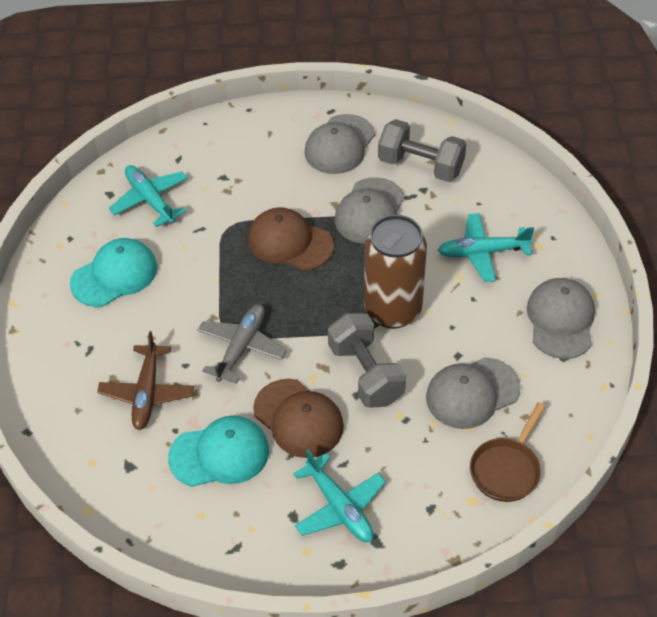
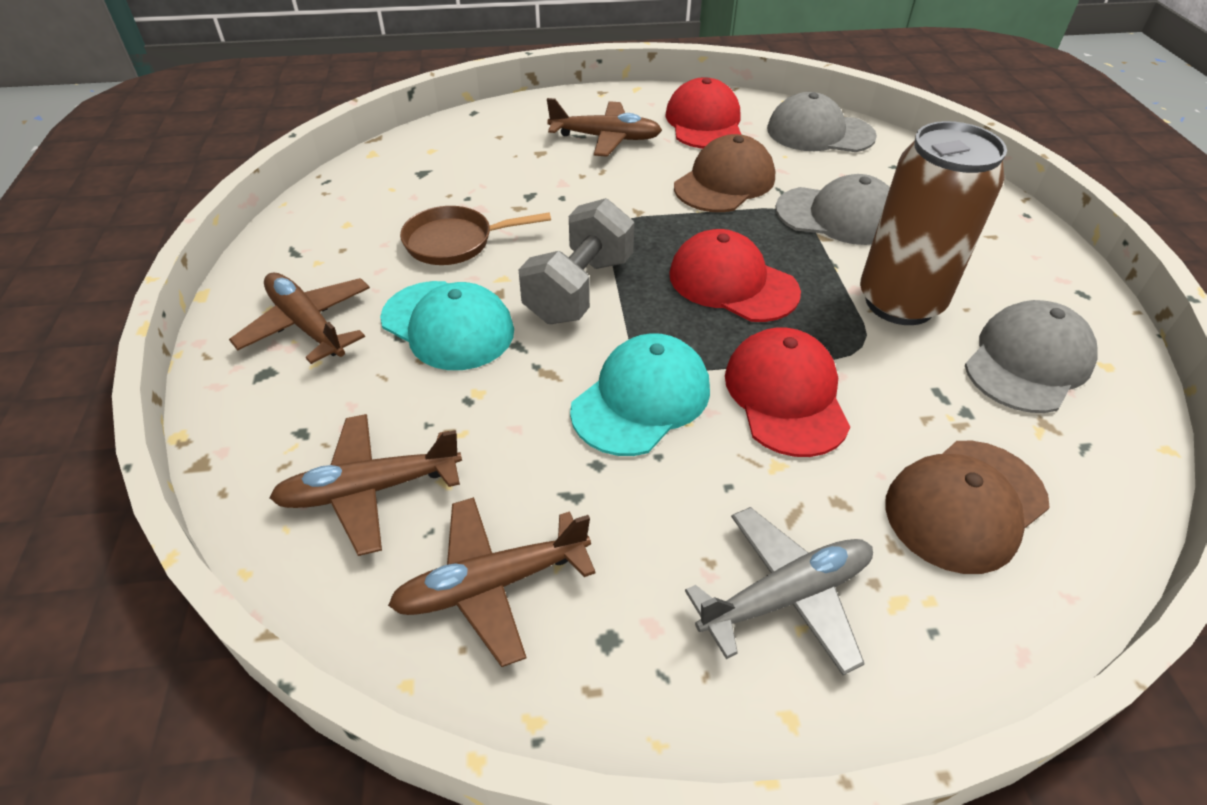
brown plane: 1 -> 4
grey cap: 4 -> 3
grey dumbbell: 2 -> 1
red cap: 0 -> 3
turquoise plane: 3 -> 0

